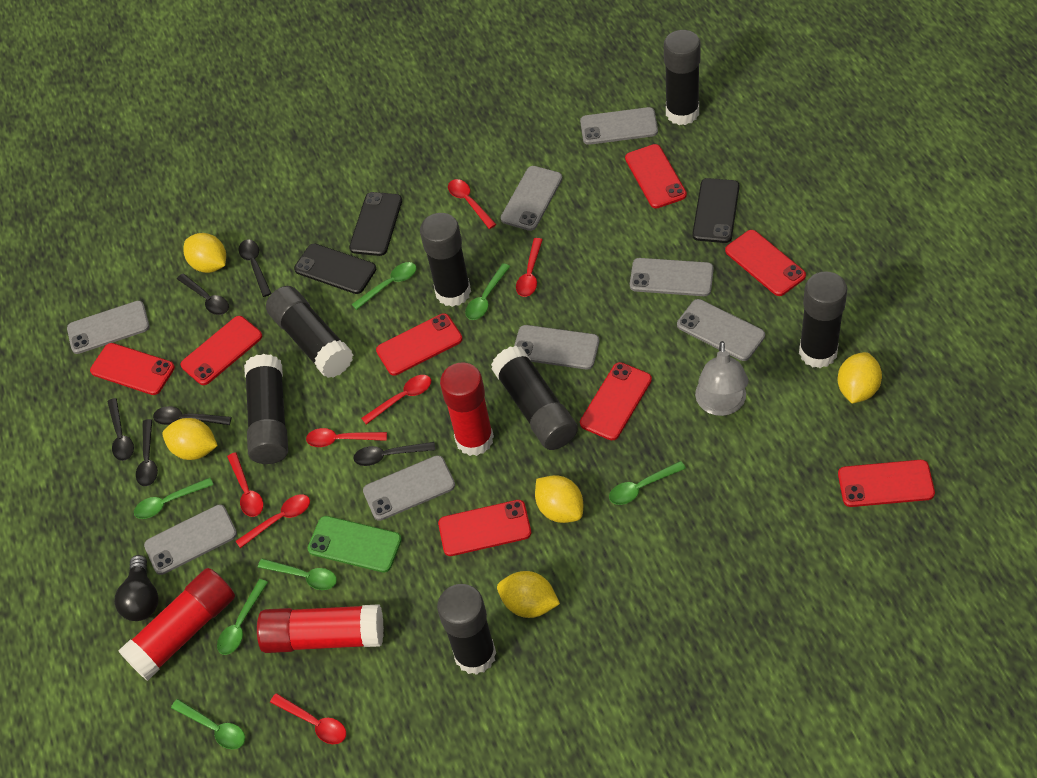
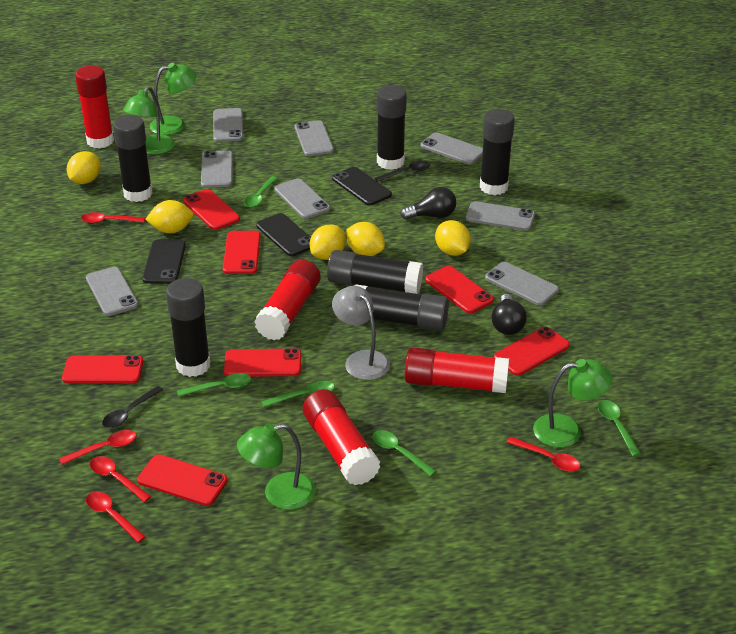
black glue stick: 7 -> 6
black light bulb: 1 -> 2
black spoon: 6 -> 2
green lamp: 0 -> 4
green phone: 1 -> 0
green spoon: 7 -> 5
red glue stick: 3 -> 4
red phone: 8 -> 7
red spoon: 7 -> 5

